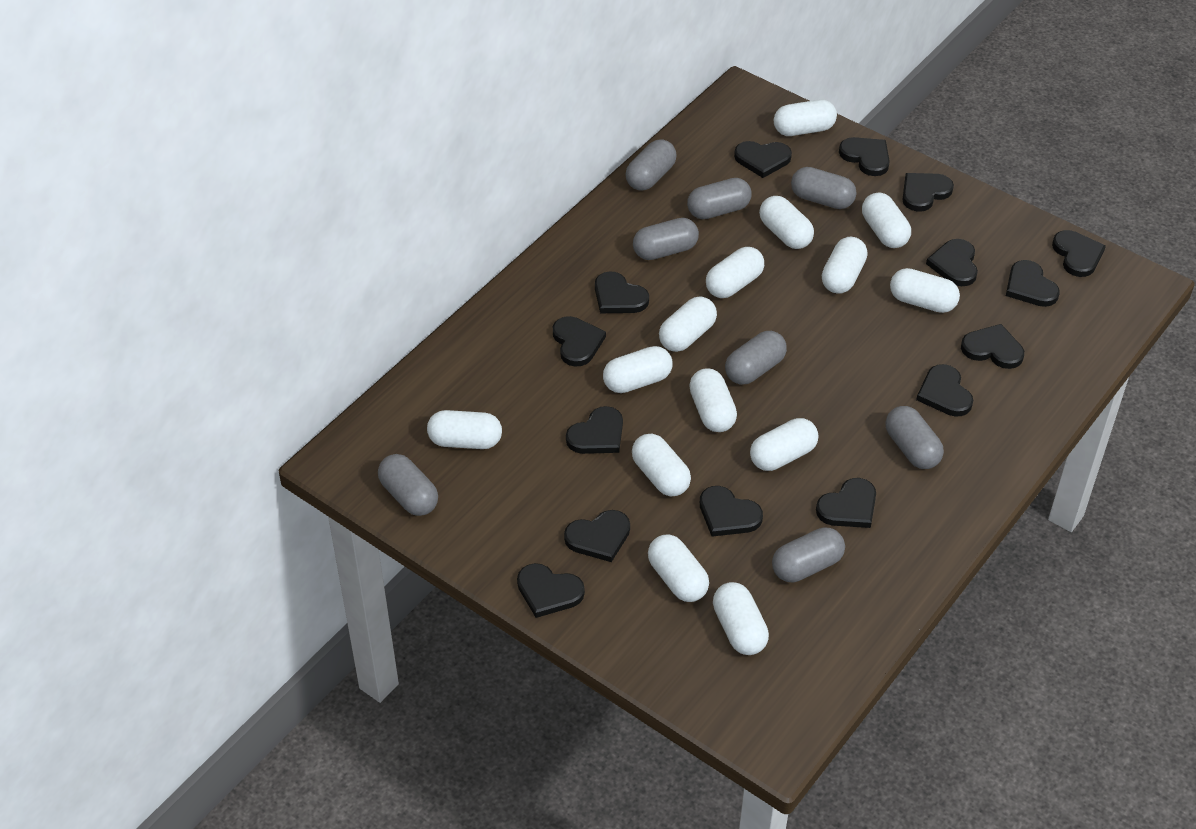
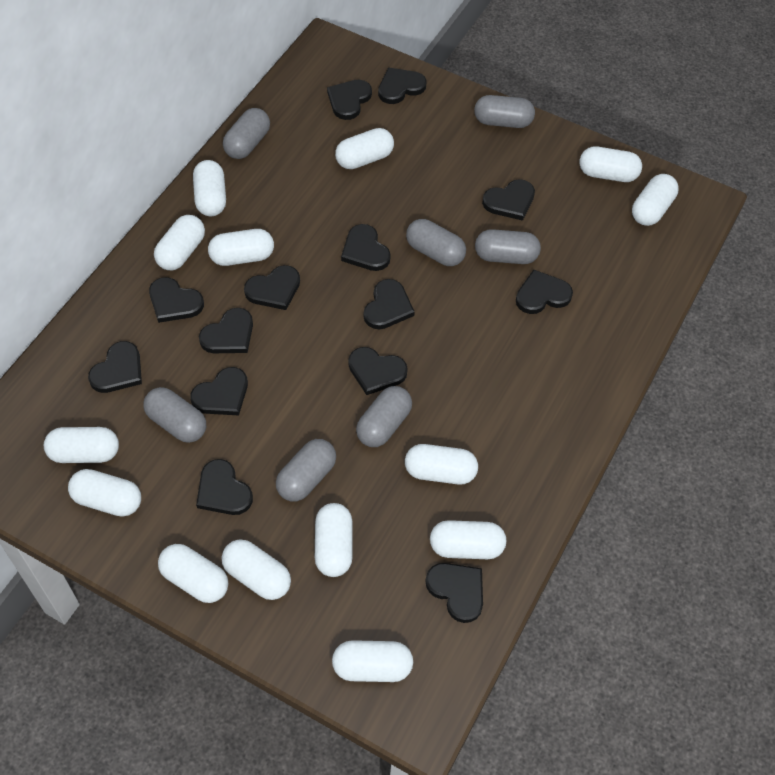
black heart: 15 -> 14
grey capsule: 8 -> 7

